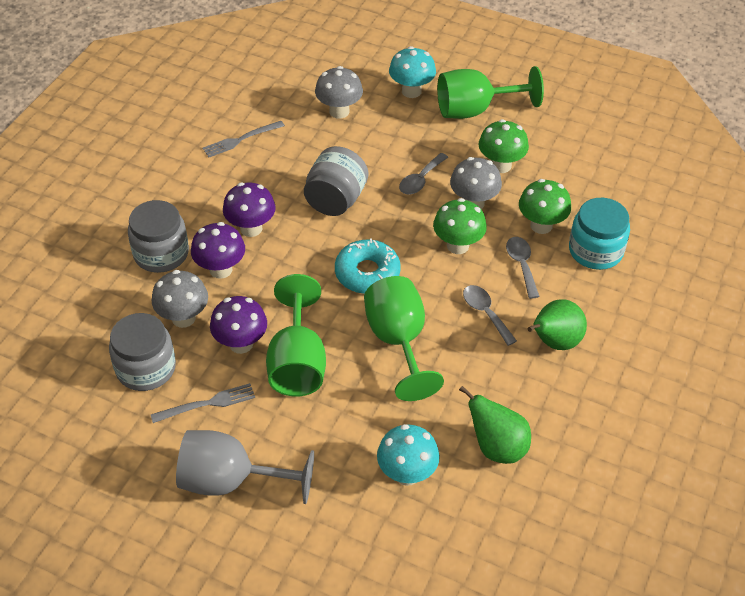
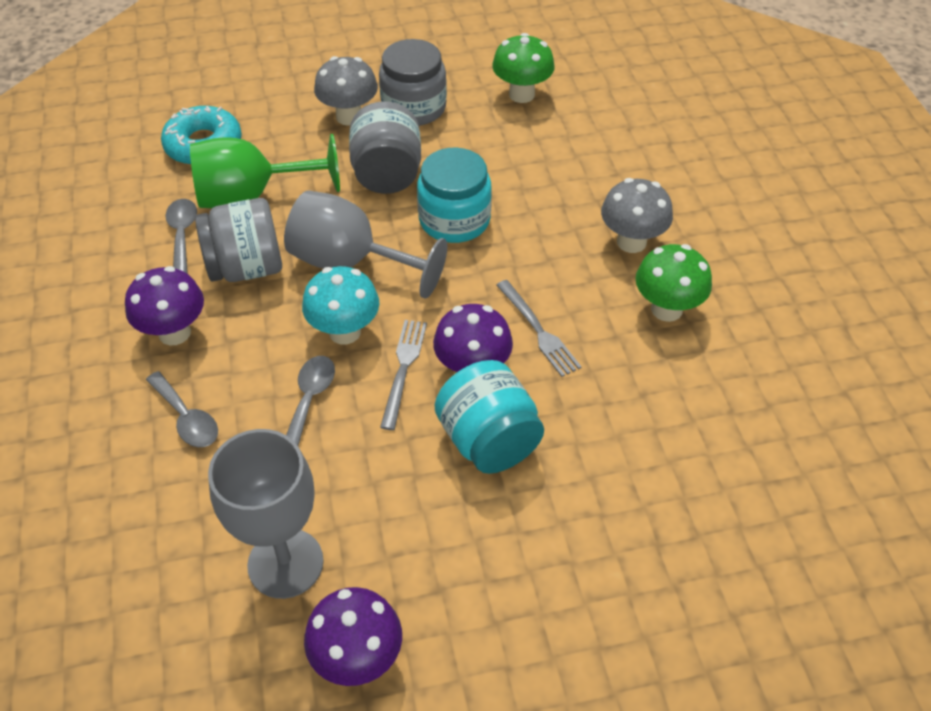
green goblet: 3 -> 1
green mushroom: 3 -> 2
green pear: 2 -> 0
grey goblet: 1 -> 2
grey mushroom: 3 -> 2
turquoise jar: 1 -> 2
turquoise mushroom: 2 -> 1

